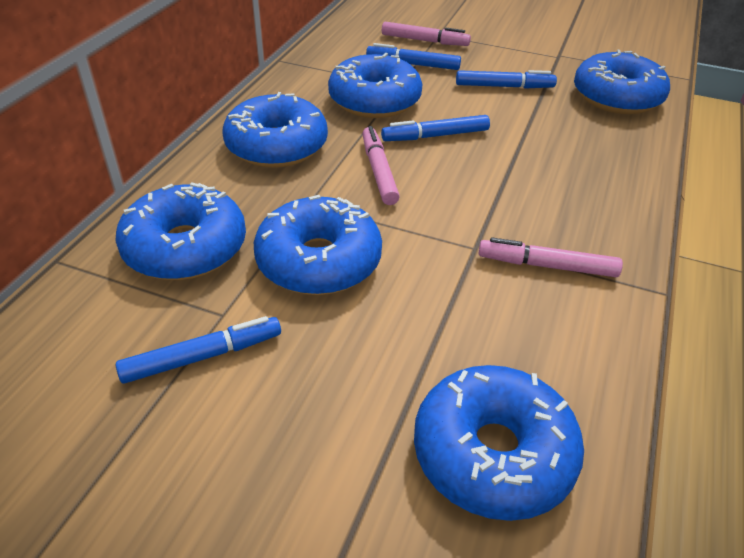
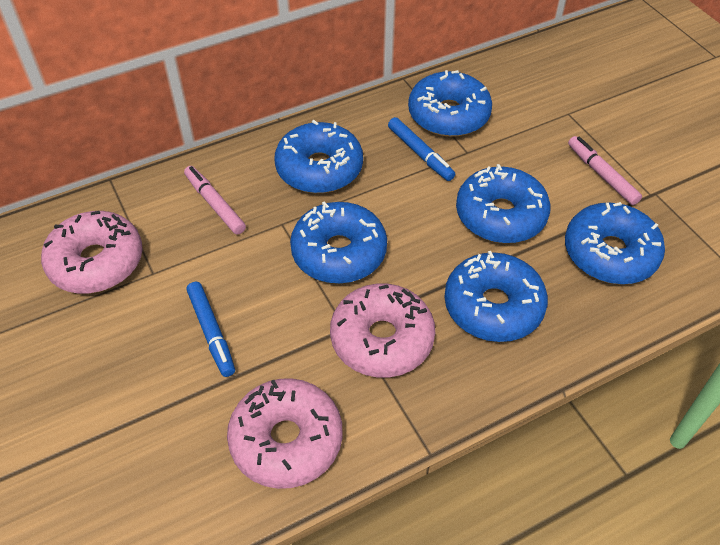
blue marker: 4 -> 2
pink donut: 0 -> 3
pink marker: 3 -> 2

